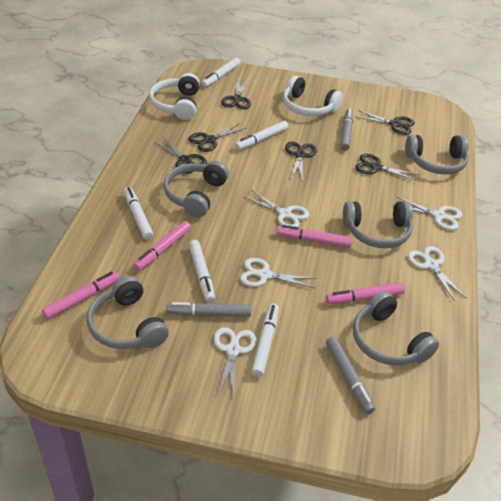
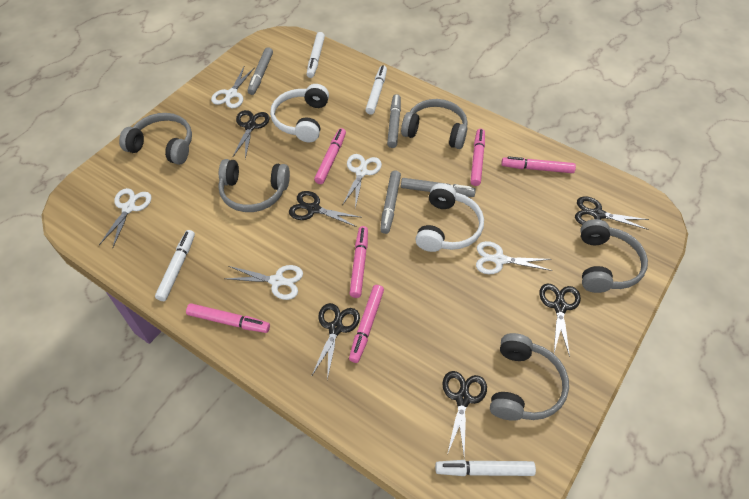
grey marker: 3 -> 4
pink marker: 4 -> 6
white marker: 5 -> 4

